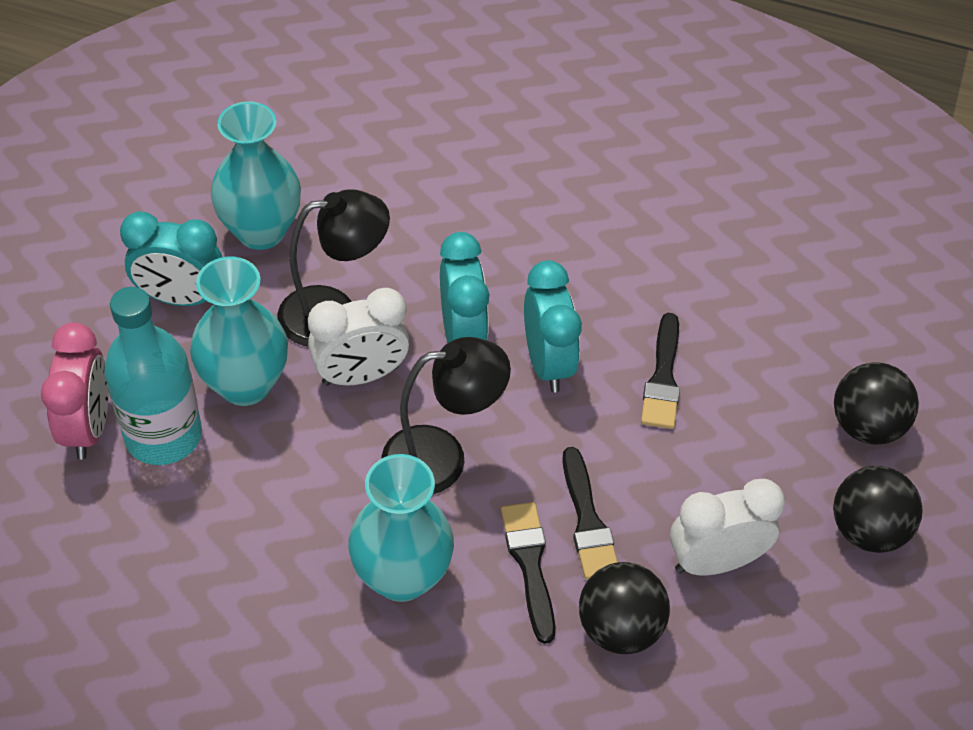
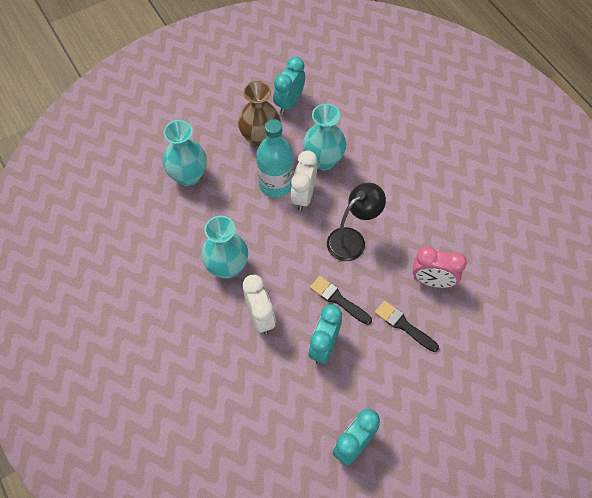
black ball: 3 -> 0
black brush: 3 -> 2
black lamp: 2 -> 1
brown vase: 0 -> 1

